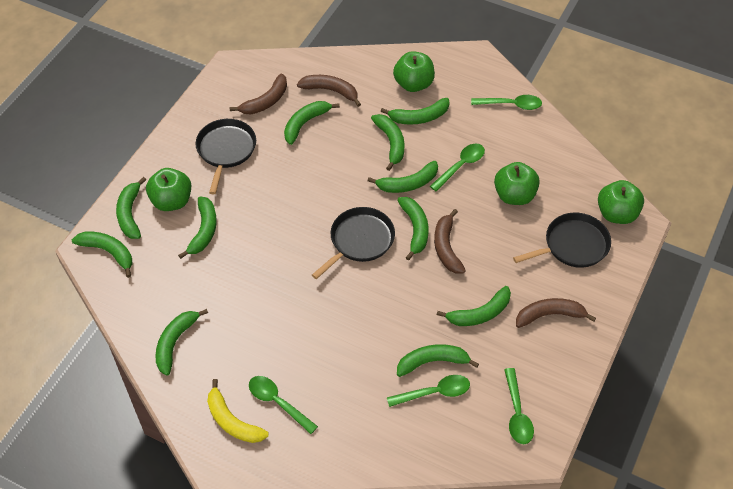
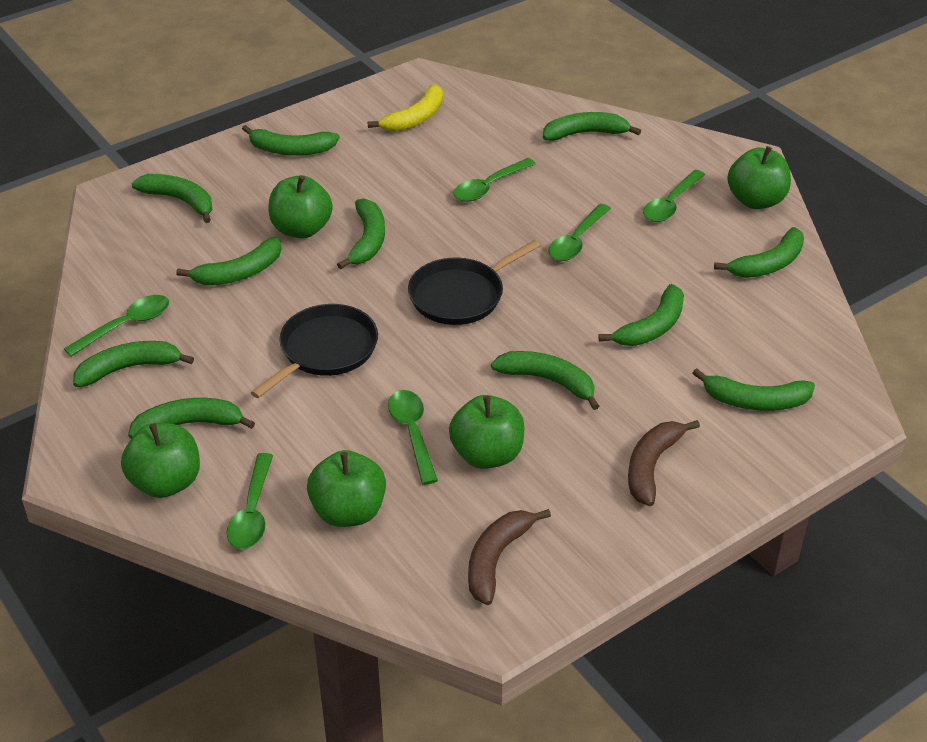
black pan: 3 -> 2
brown banana: 4 -> 2
green apple: 4 -> 5
green spoon: 5 -> 6

